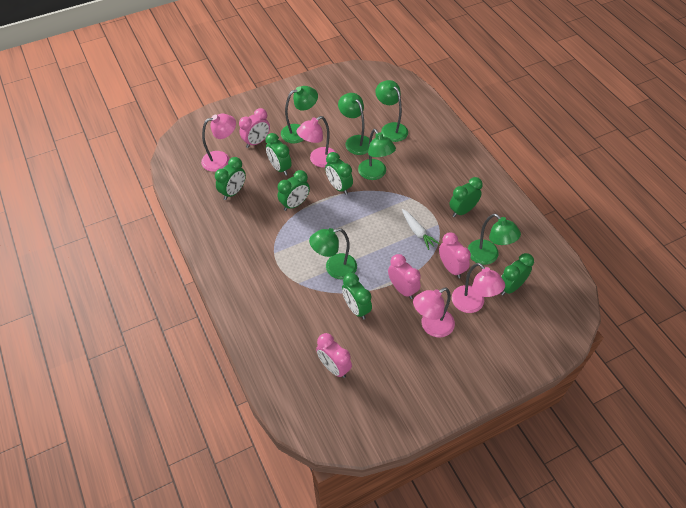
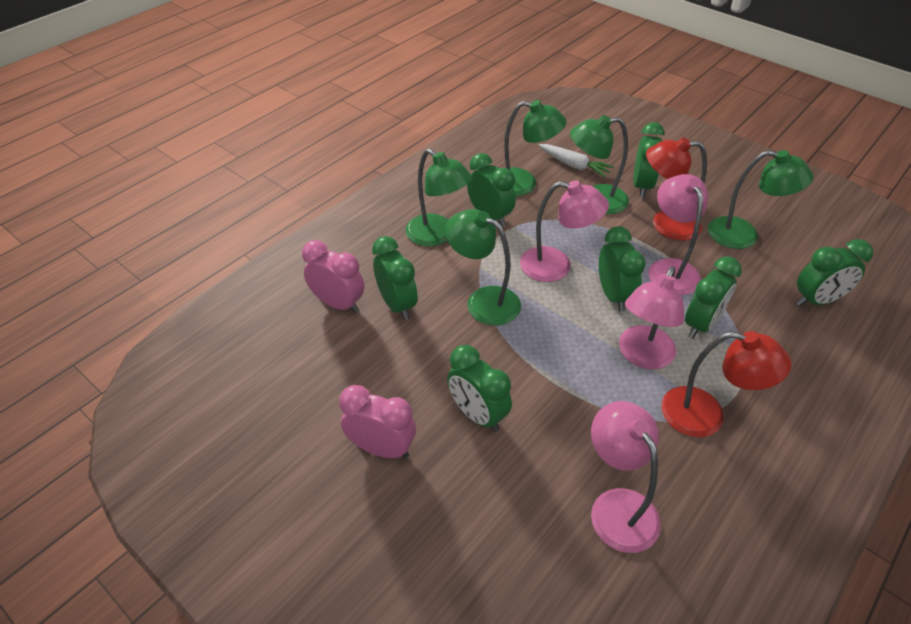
green lamp: 6 -> 5
pink clock: 4 -> 2
red lamp: 0 -> 2

